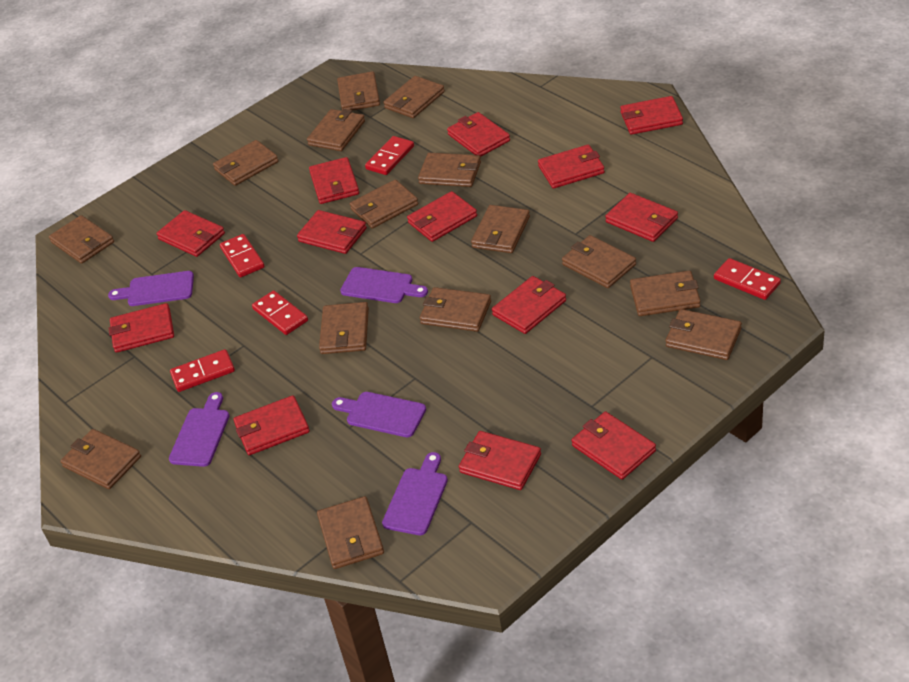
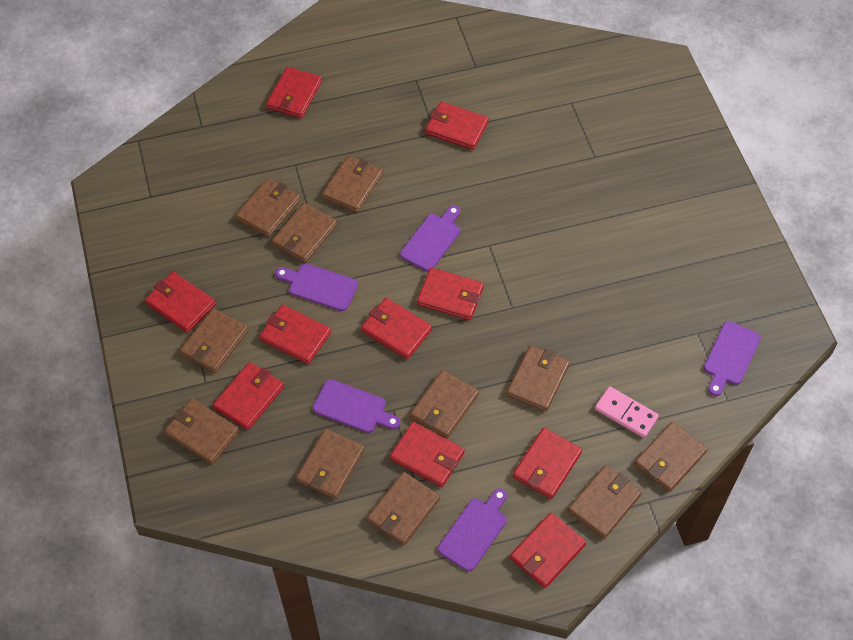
brown wallet: 15 -> 11
pink domino: 0 -> 1
red domino: 5 -> 0
red wallet: 13 -> 10

